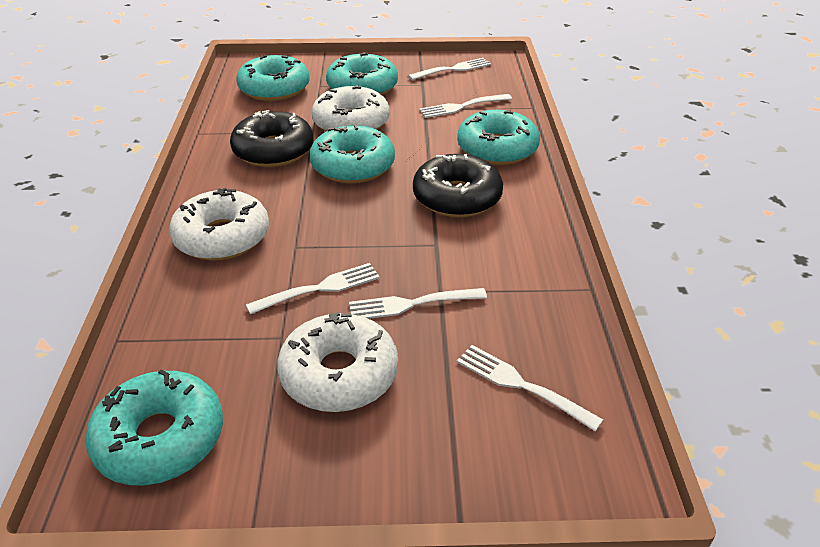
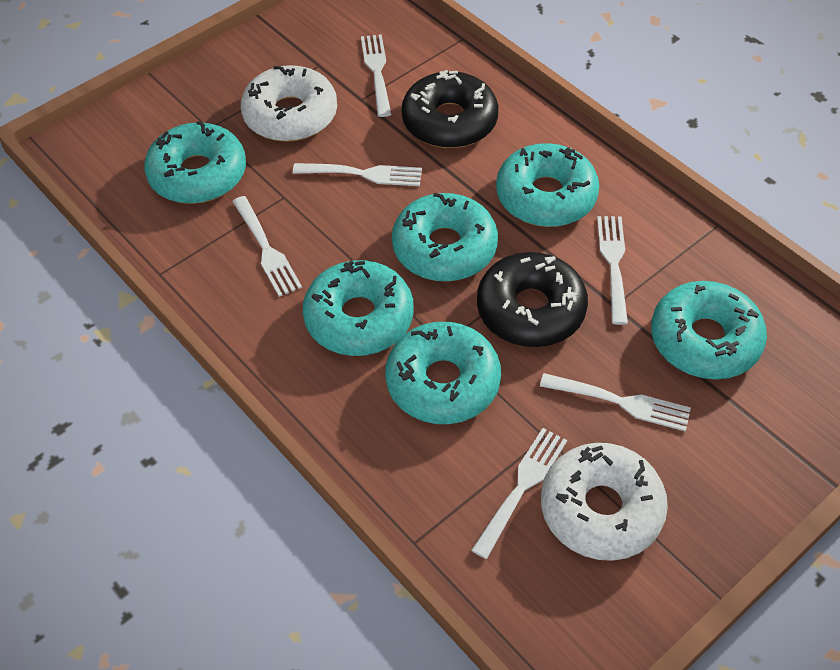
turquoise donut: 5 -> 6
white donut: 3 -> 2
white fork: 5 -> 6

